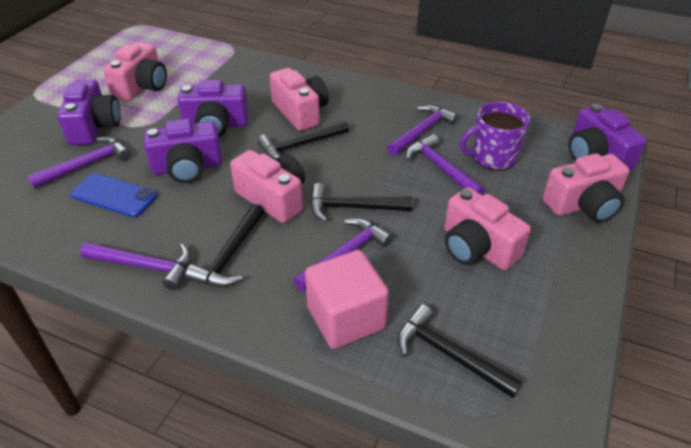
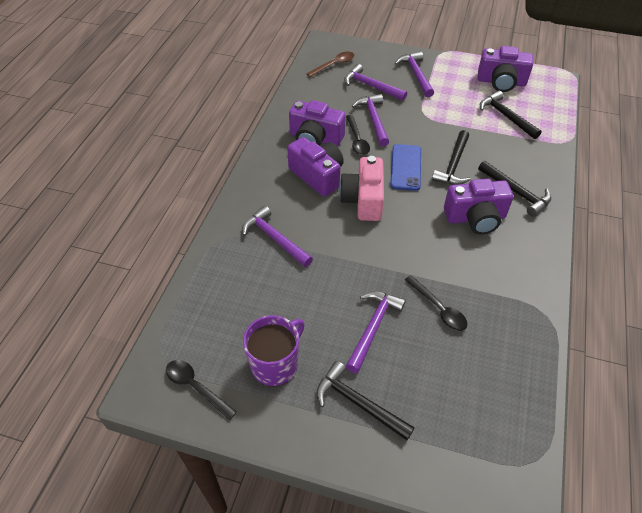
black spoon: 0 -> 3
brown spoon: 0 -> 1
pink camera: 5 -> 1
pink cube: 1 -> 0

